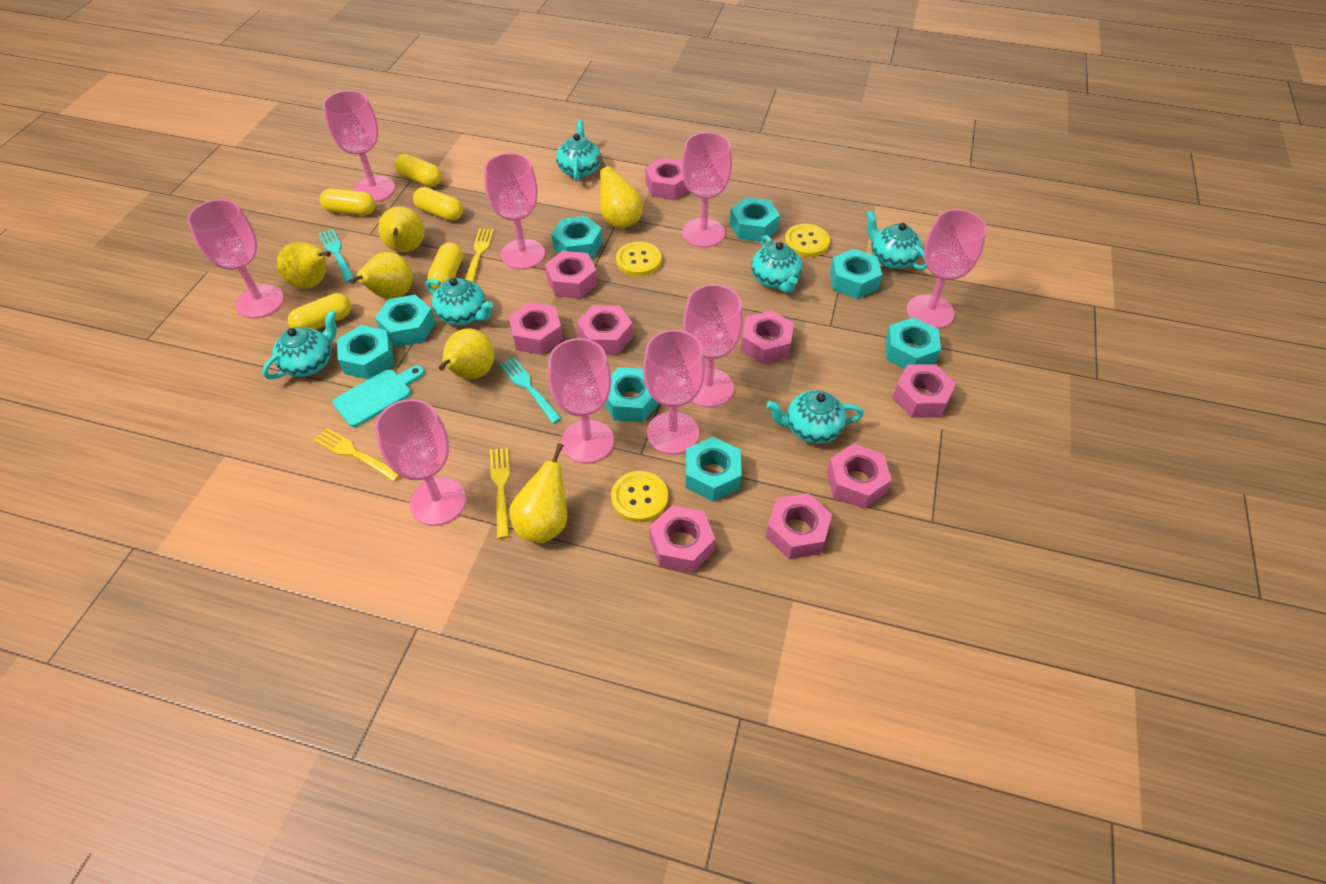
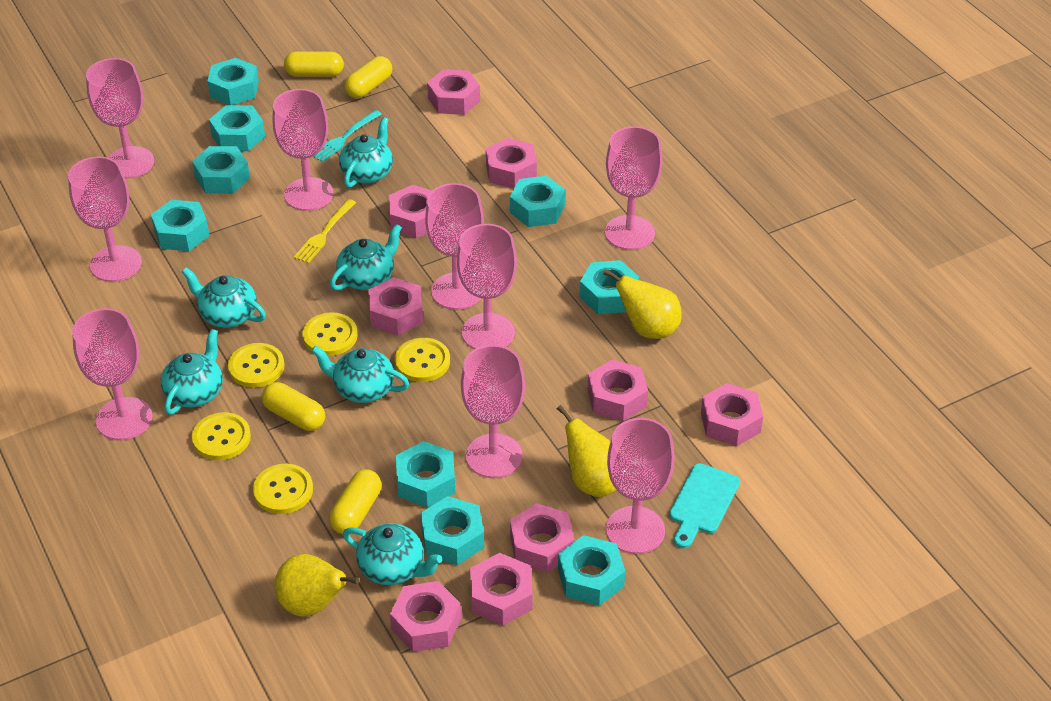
turquoise fork: 2 -> 1
turquoise nut: 8 -> 9
yellow button: 3 -> 5
yellow capsule: 5 -> 4
yellow fork: 3 -> 1
yellow pear: 6 -> 3

